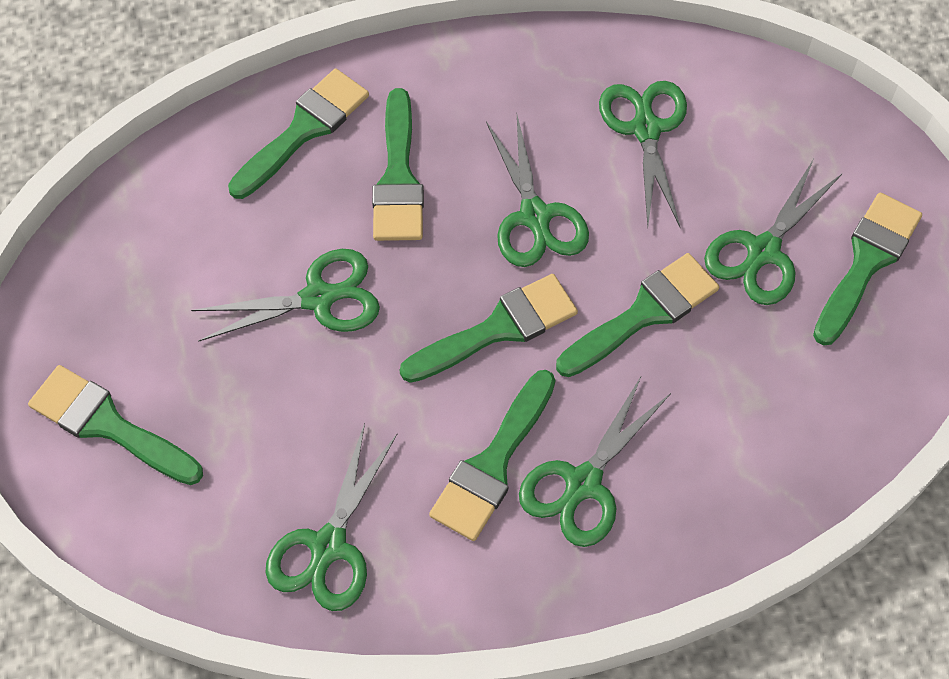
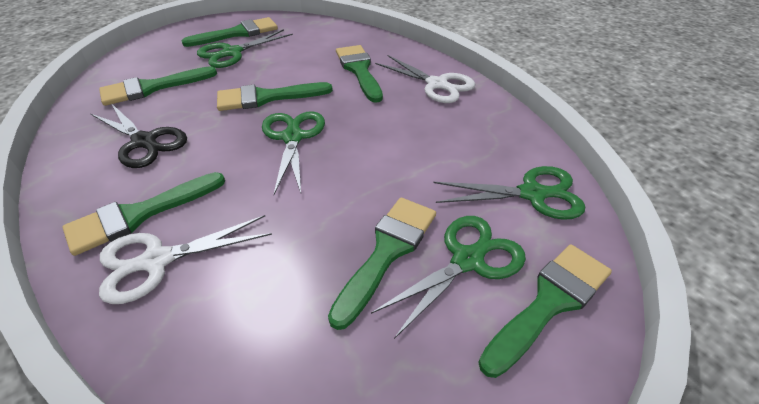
black scissors: 0 -> 1
green scissors: 6 -> 4
white scissors: 0 -> 2

